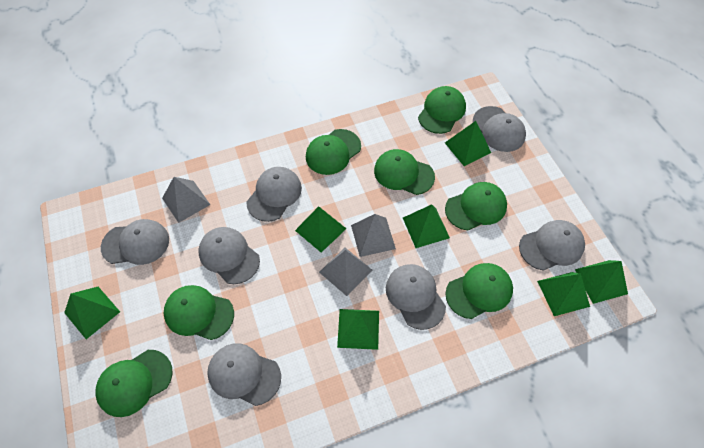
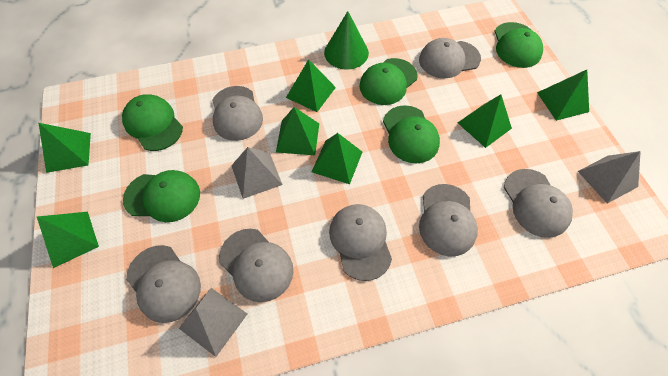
green cap: 7 -> 5
green cone: 0 -> 1

